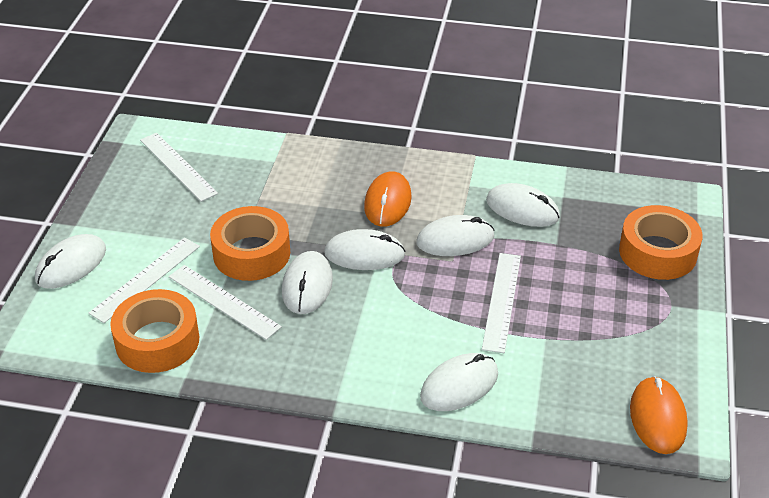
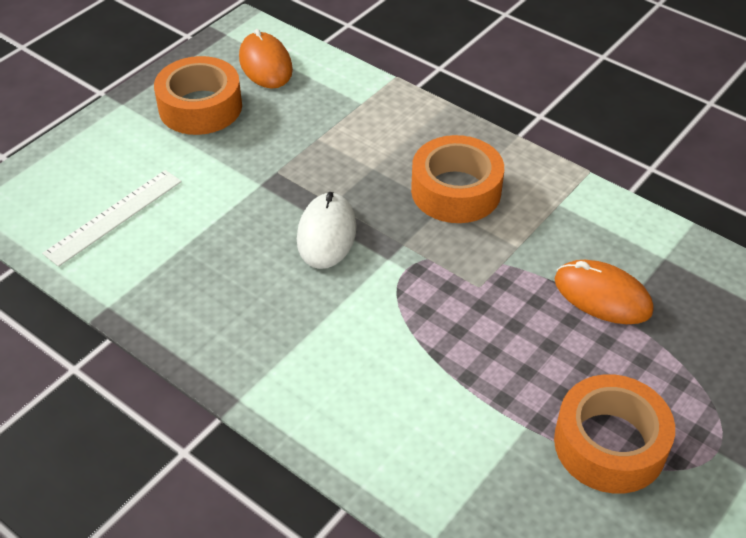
white mouse: 6 -> 1
white ruler: 4 -> 1

